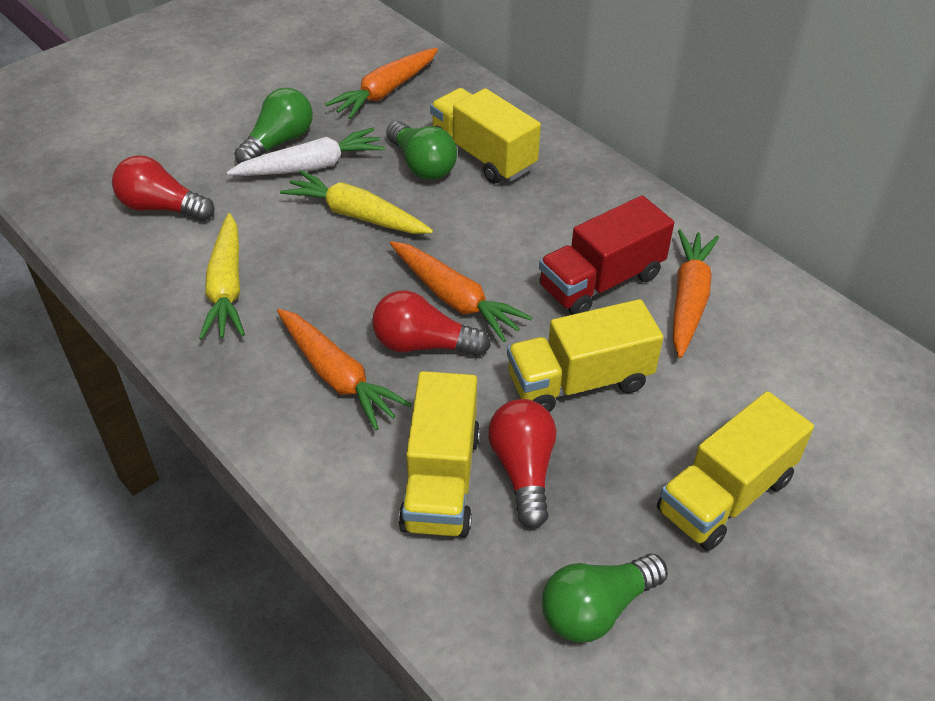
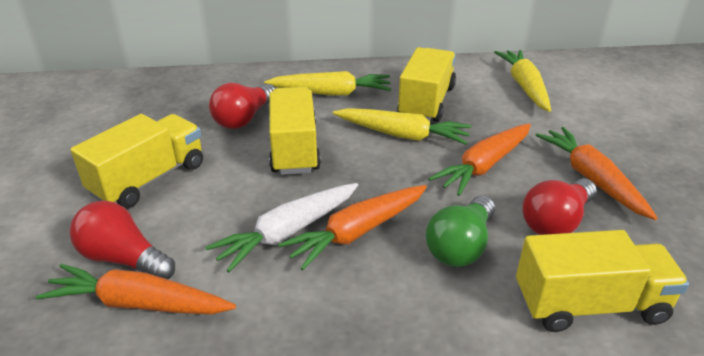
green light bulb: 3 -> 1
red truck: 1 -> 0
yellow carrot: 2 -> 3

